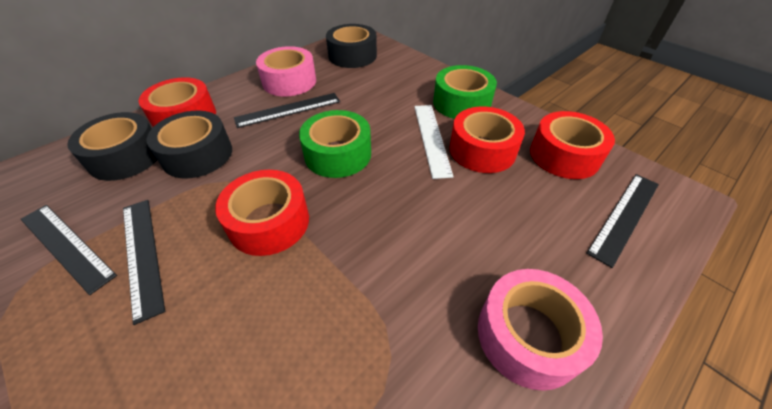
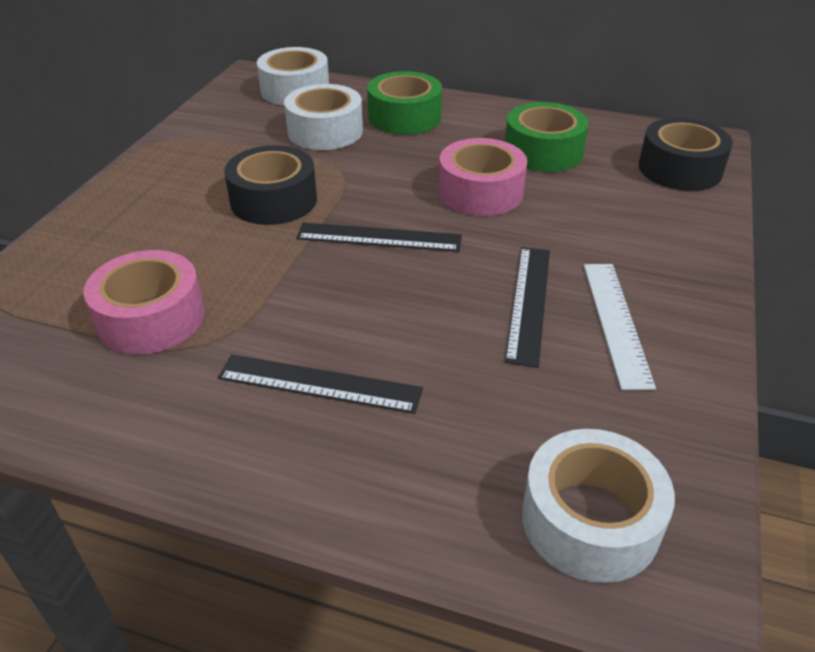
black ruler: 4 -> 3
black tape: 3 -> 2
red tape: 4 -> 0
white tape: 0 -> 3

